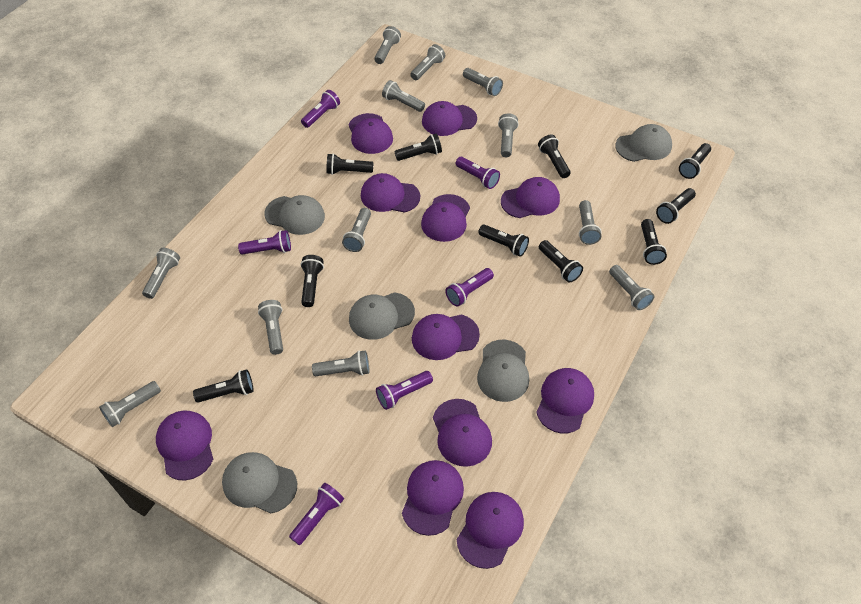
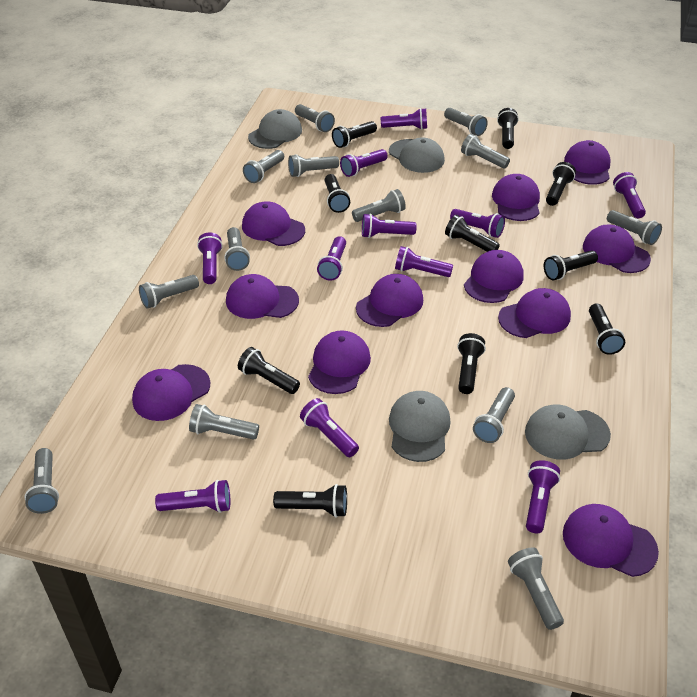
grey cap: 5 -> 4
grey flashlight: 12 -> 13
purple flashlight: 6 -> 11

